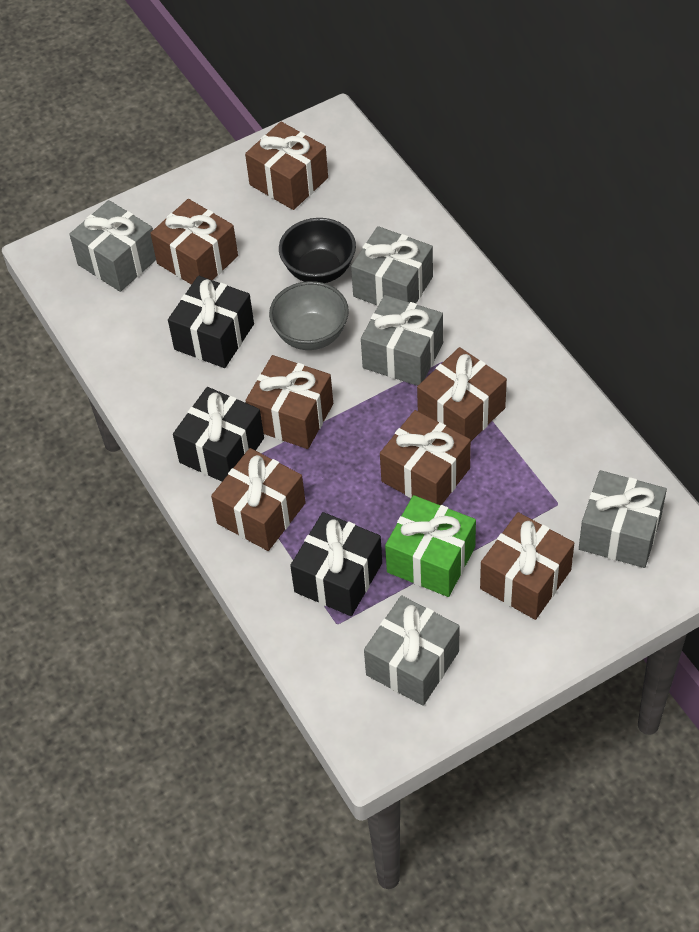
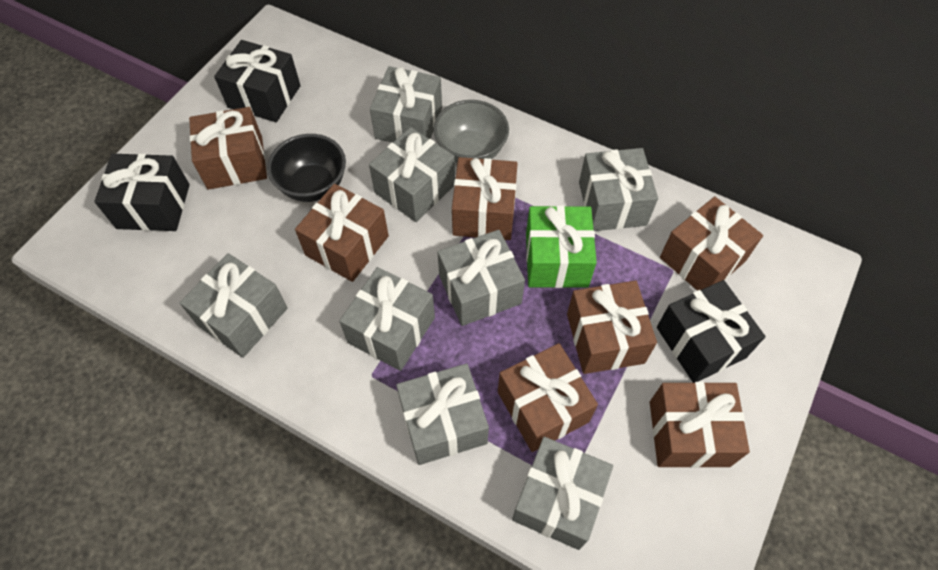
grey gift: 5 -> 8

